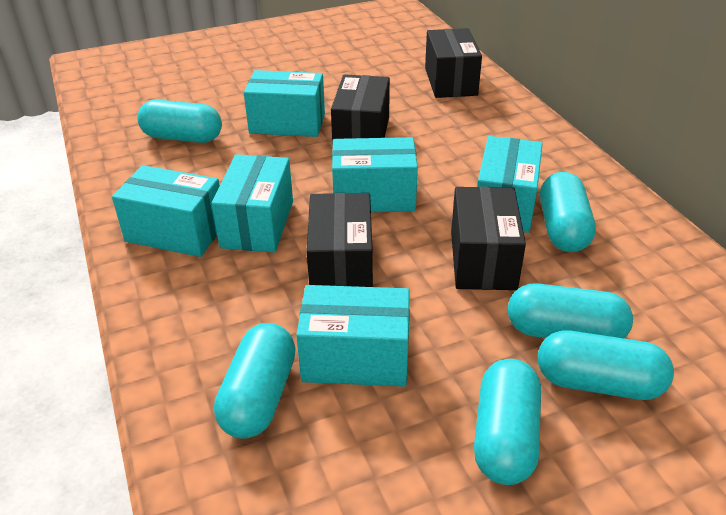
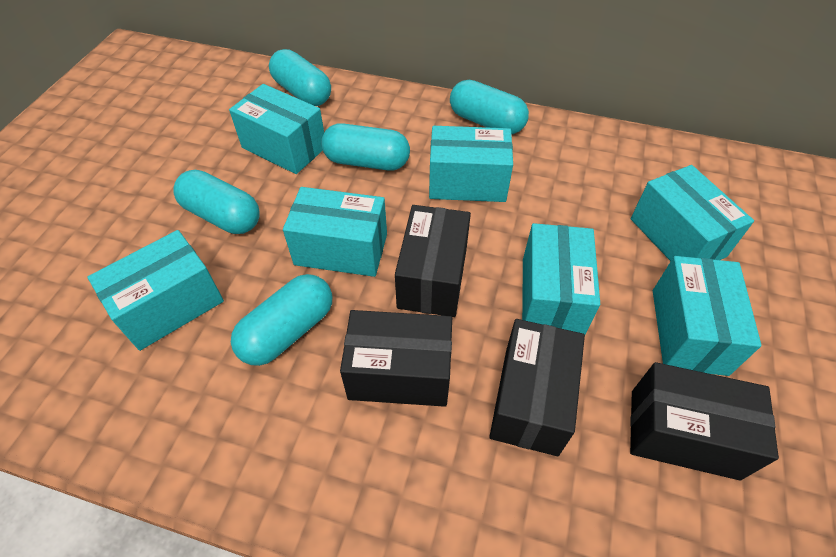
turquoise box: 6 -> 7
turquoise capsule: 6 -> 5

